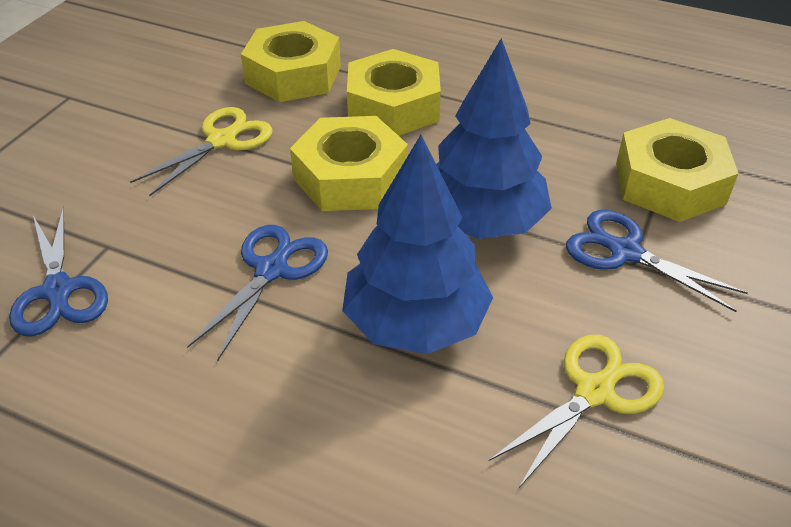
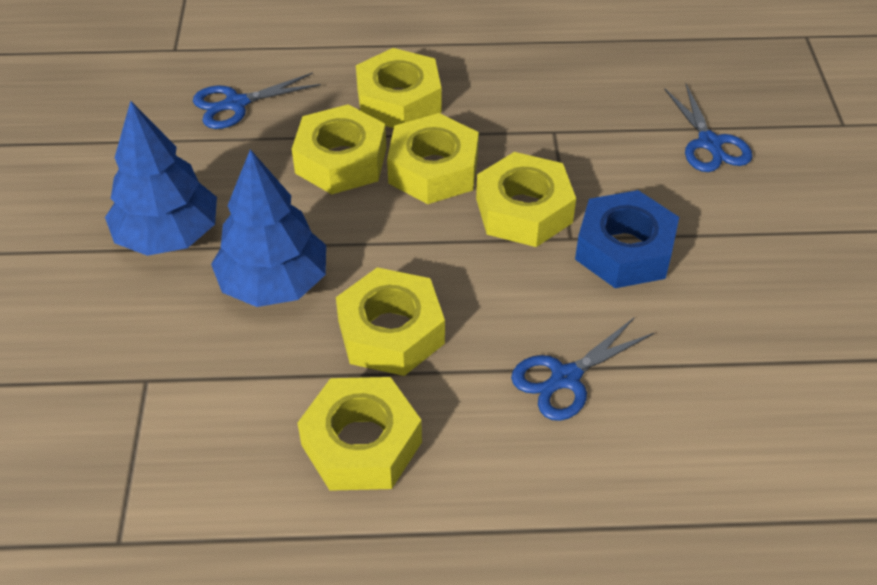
blue nut: 0 -> 1
yellow nut: 4 -> 6
yellow scissors: 2 -> 0

